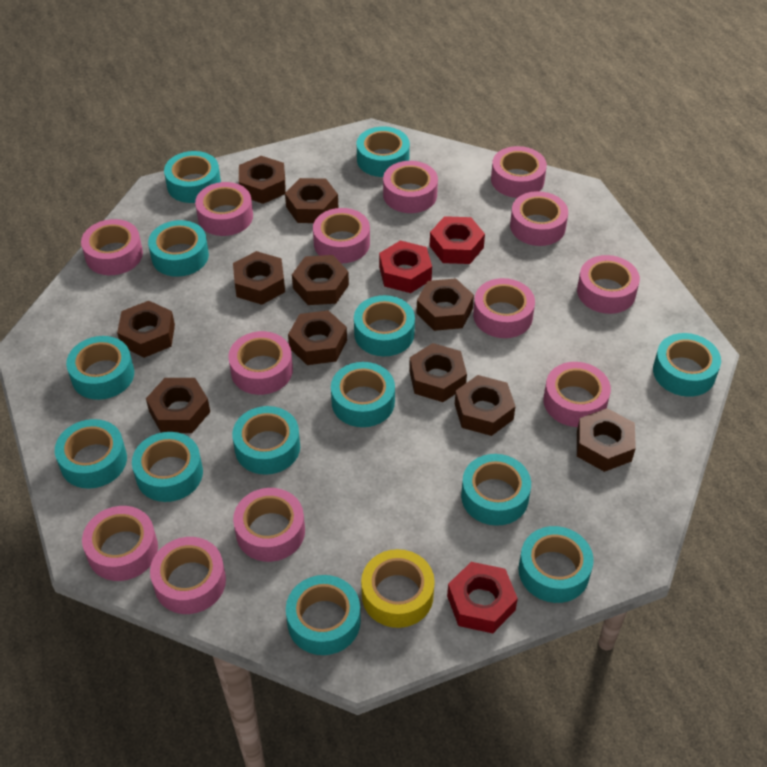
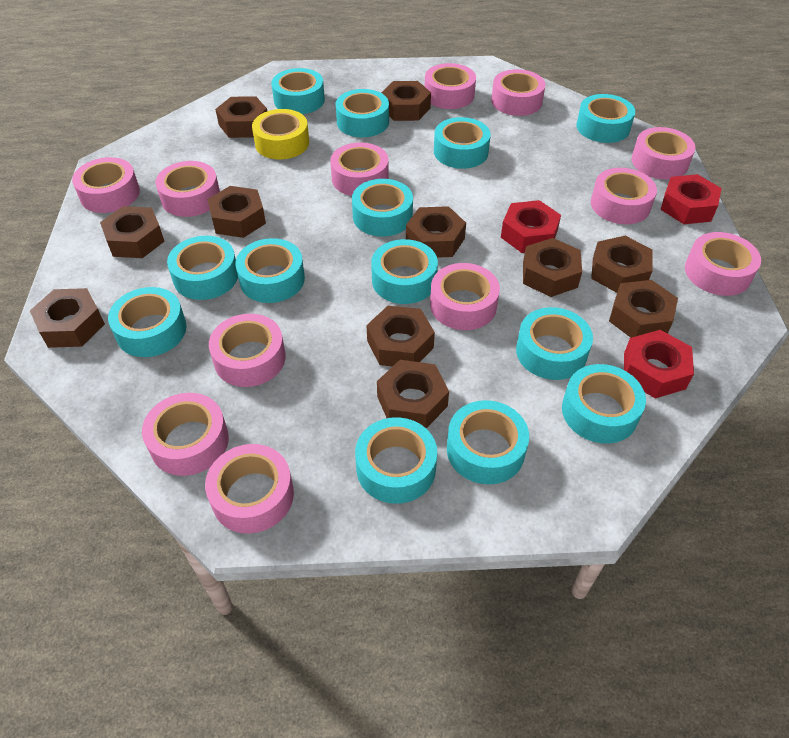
pink tape: 13 -> 12

